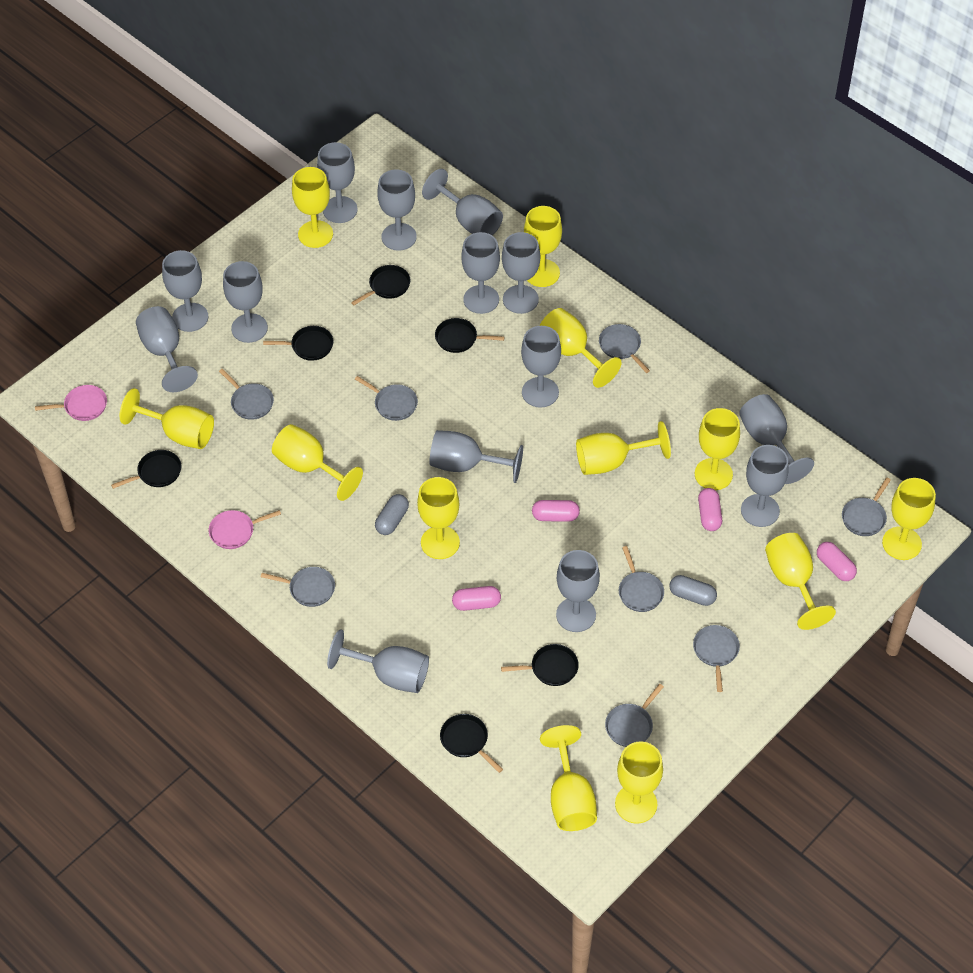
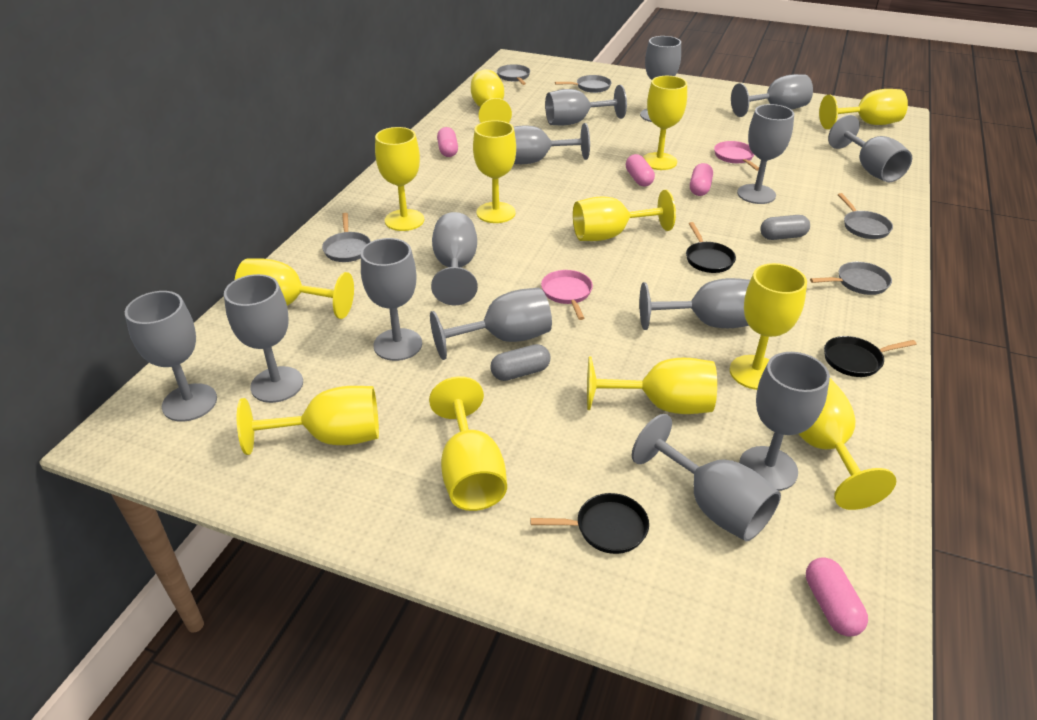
black pan: 6 -> 3
grey pan: 8 -> 5

